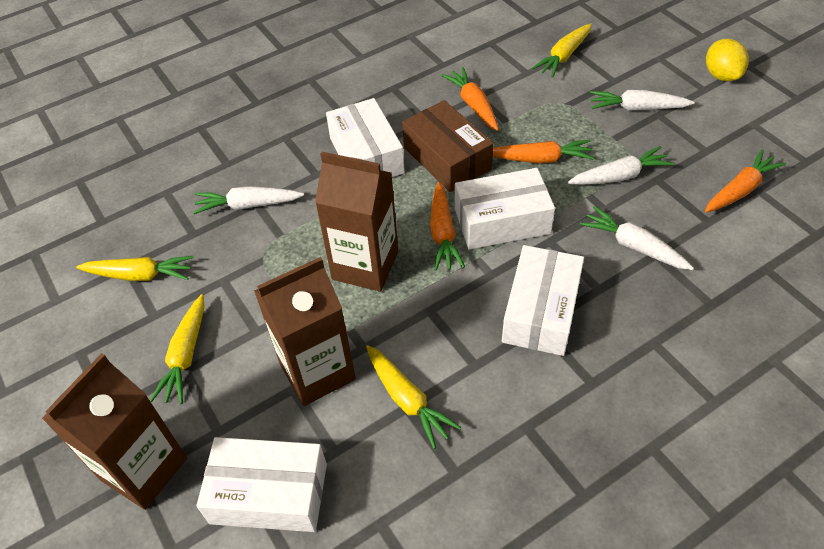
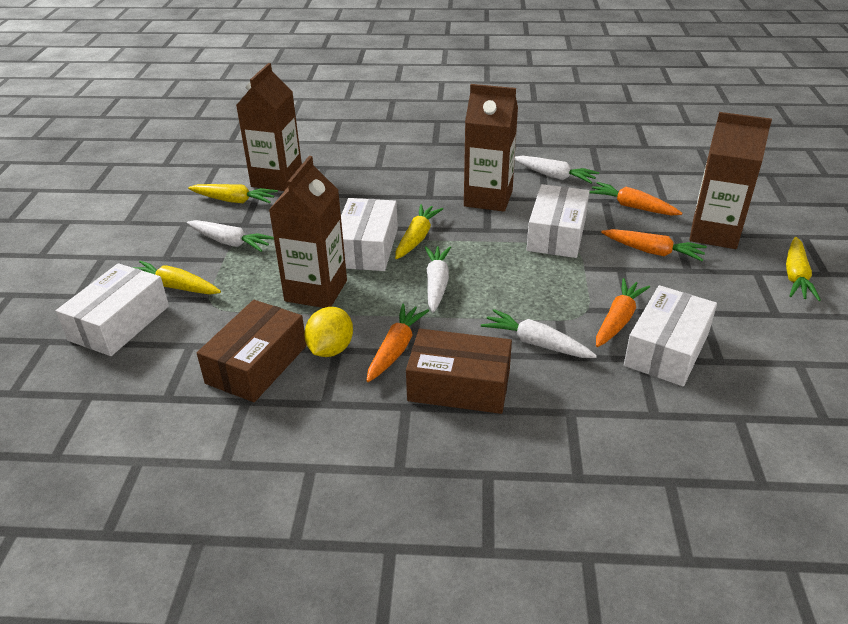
brown box: 1 -> 2
brown carton: 3 -> 4

